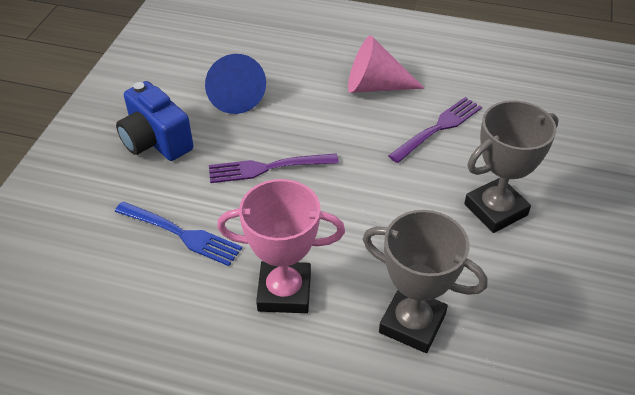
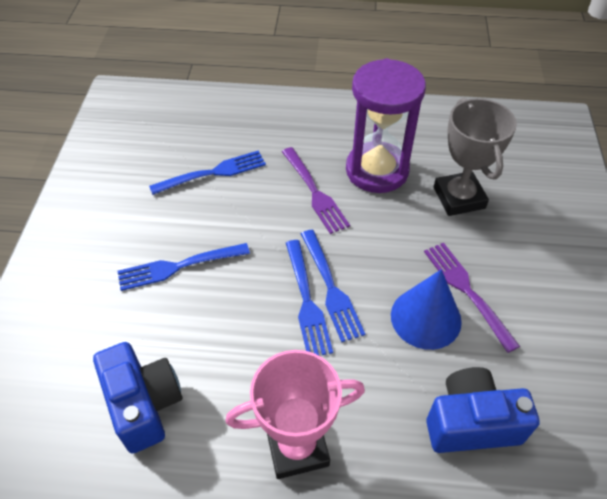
blue camera: 1 -> 2
blue fork: 1 -> 4
grey trophy: 2 -> 1
pink cone: 1 -> 0
purple hourglass: 0 -> 1

